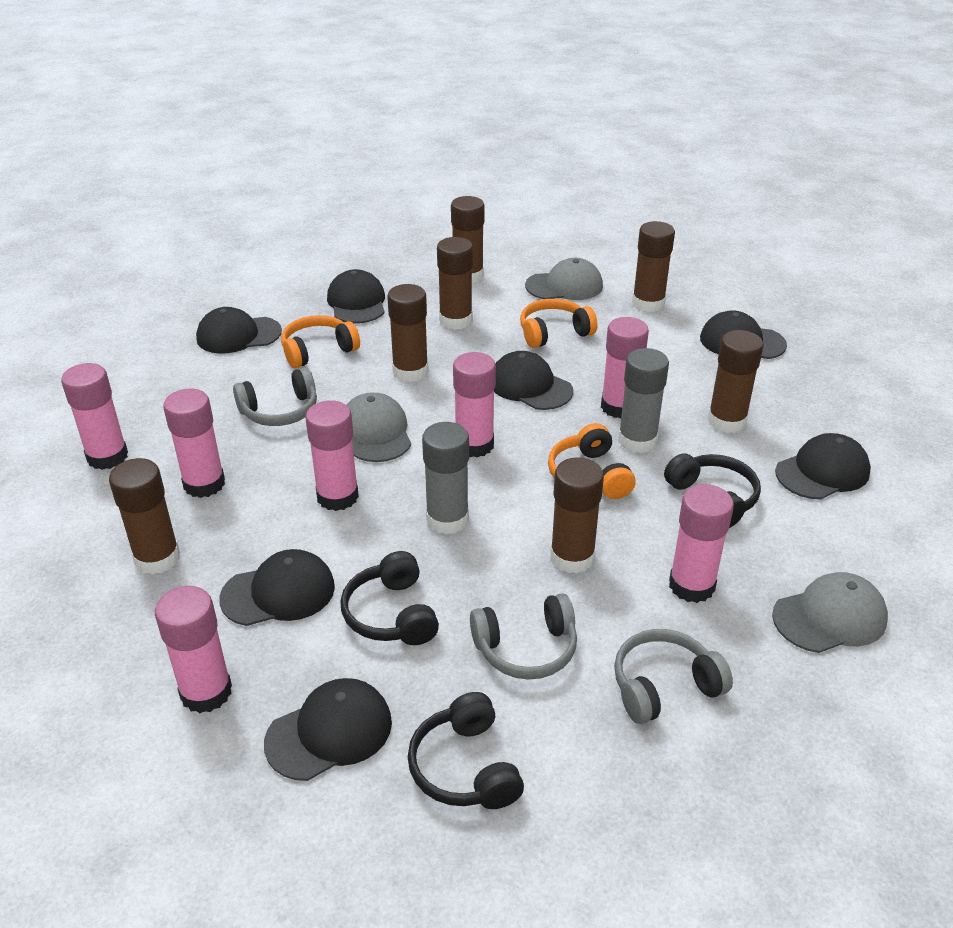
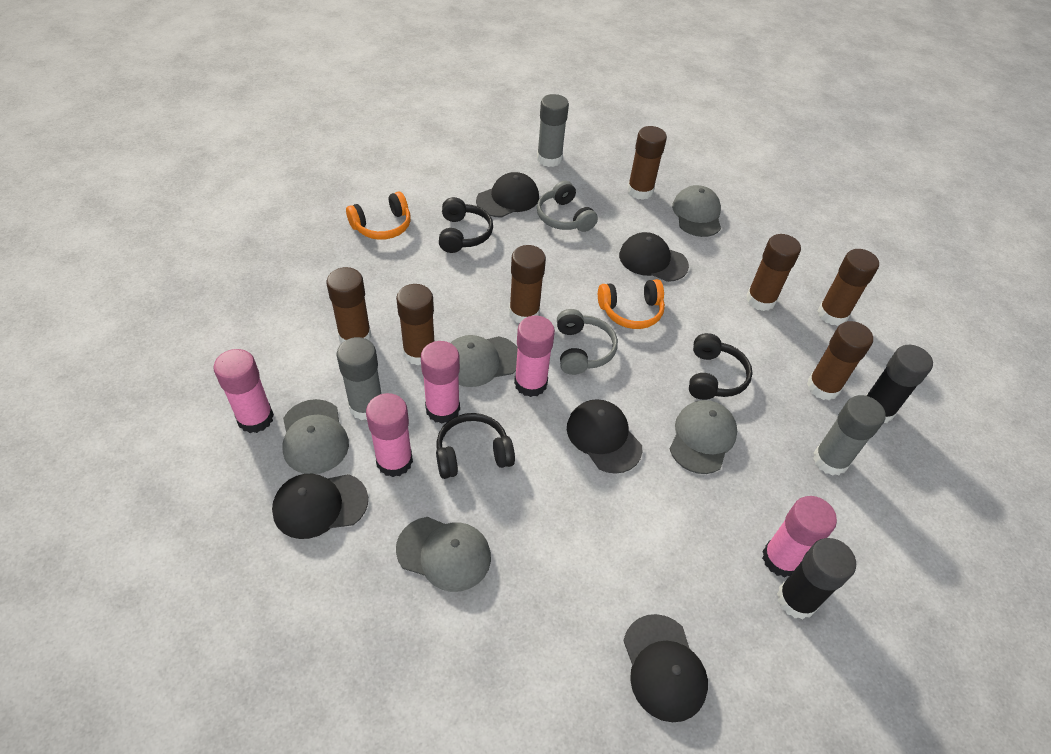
black cap: 7 -> 5
black glue stick: 0 -> 2
grey cap: 3 -> 5
grey glue stick: 2 -> 3
grey headphones: 3 -> 2
orange headphones: 3 -> 2
pink glue stick: 7 -> 5

